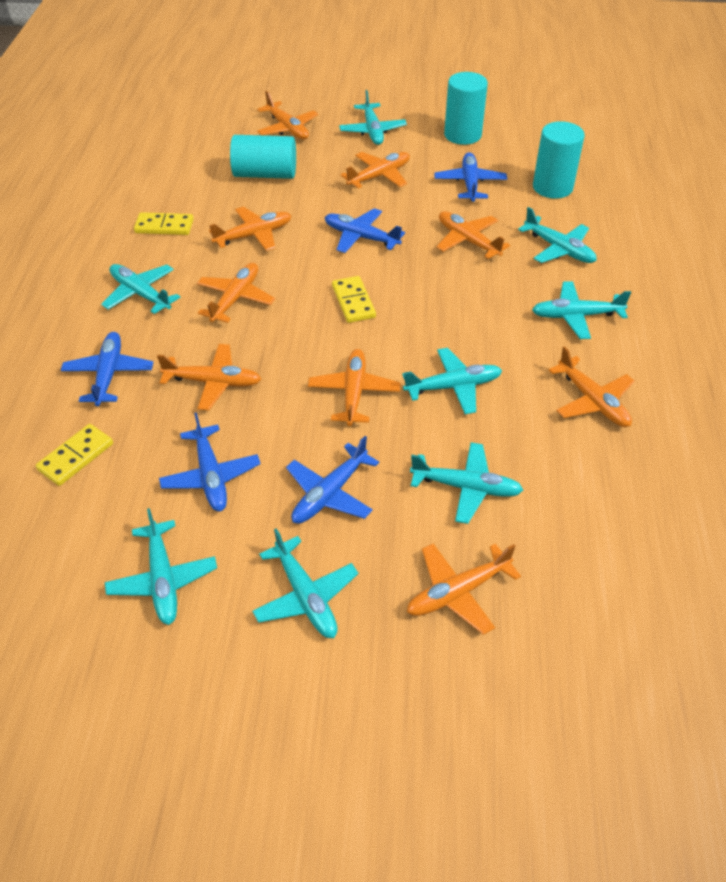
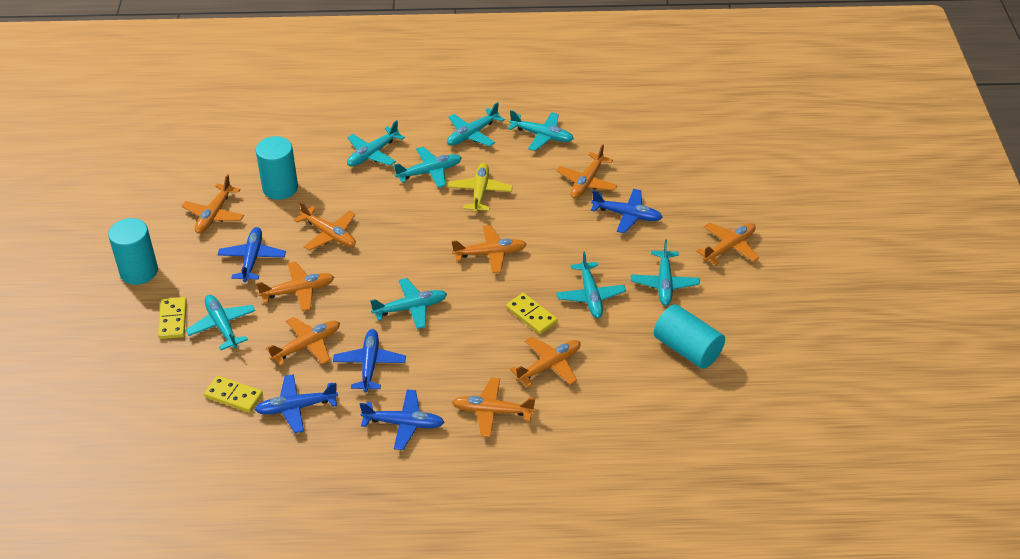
yellow plane: 0 -> 1

